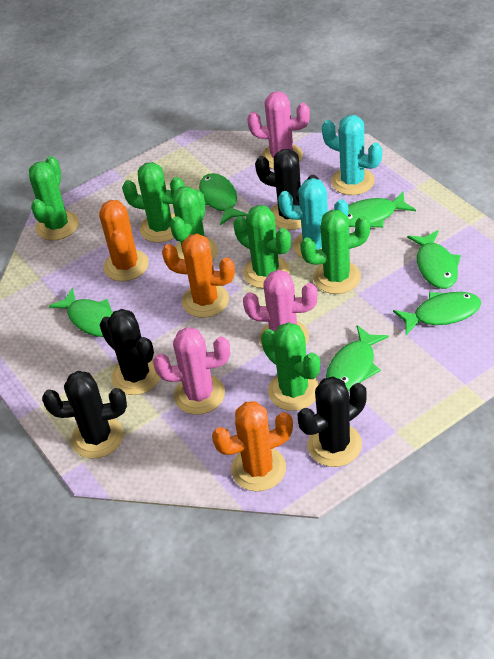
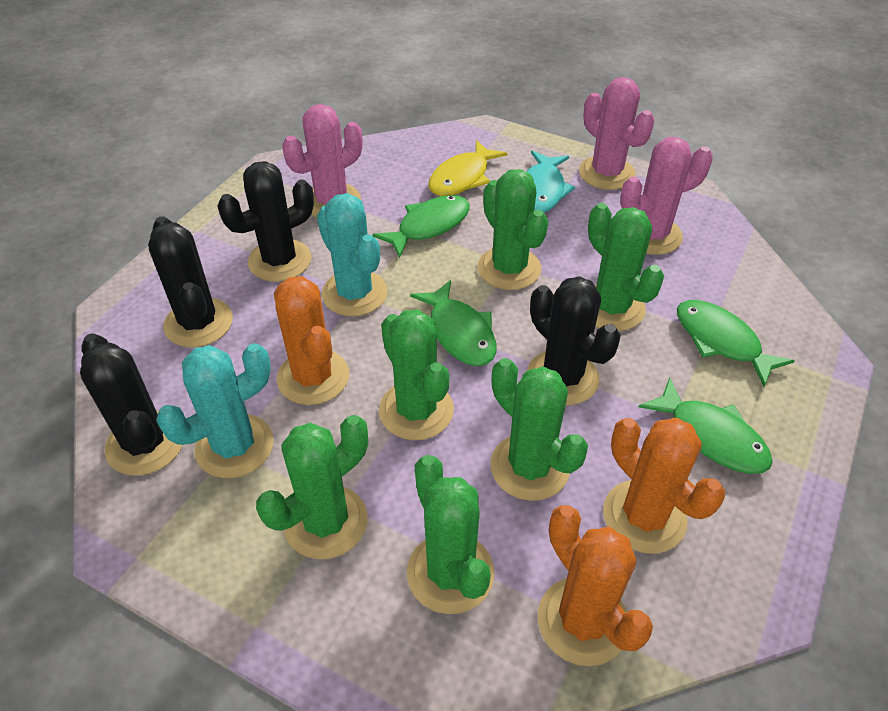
green fish: 6 -> 4
turquoise fish: 0 -> 1
yellow fish: 0 -> 1

